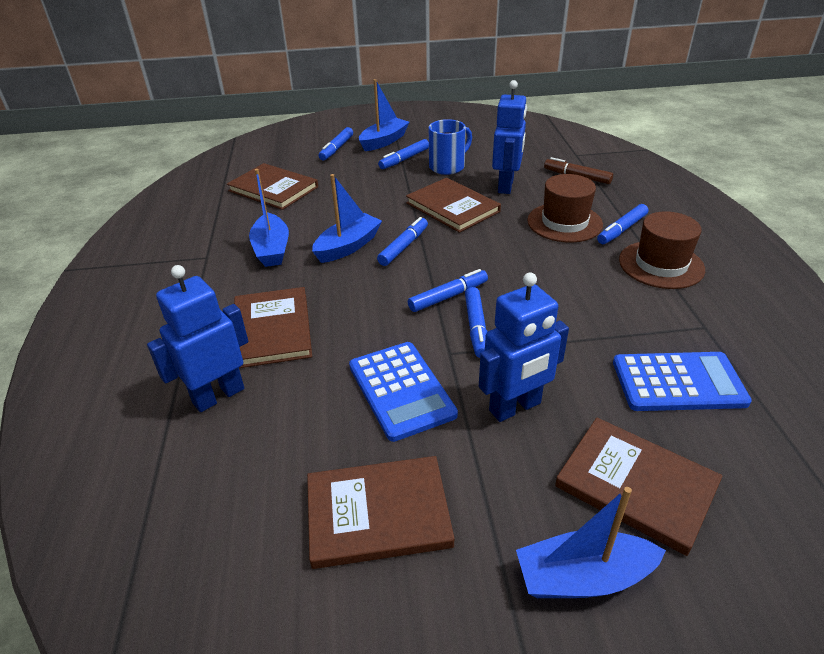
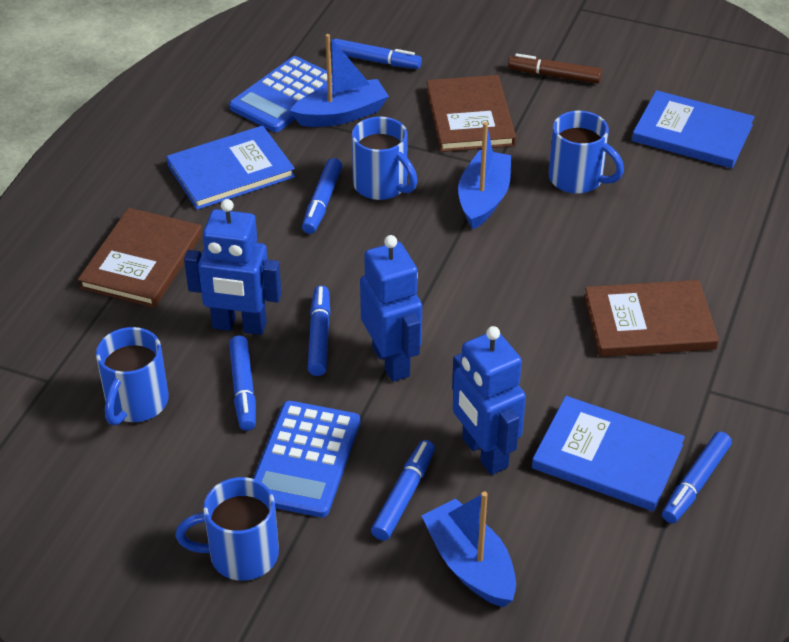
blue boat: 4 -> 3
blue book: 0 -> 3
blue mug: 1 -> 4
brown book: 5 -> 3
brown hat: 2 -> 0

